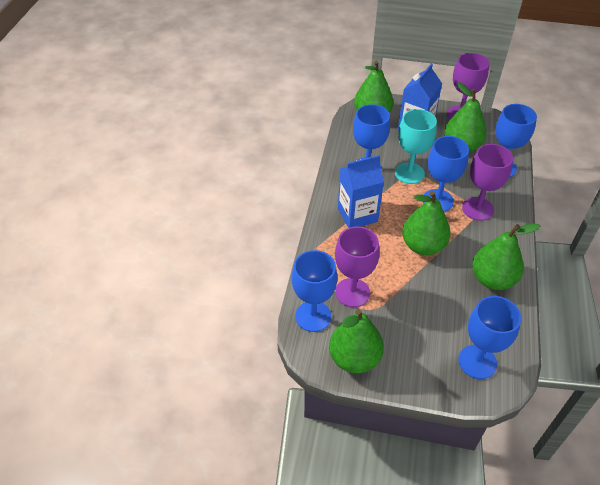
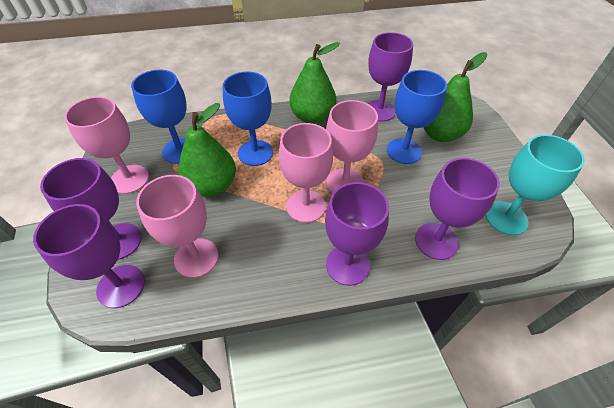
blue carton: 2 -> 0
blue goblet: 5 -> 3
green pear: 5 -> 3
pink goblet: 0 -> 4
purple goblet: 3 -> 5

